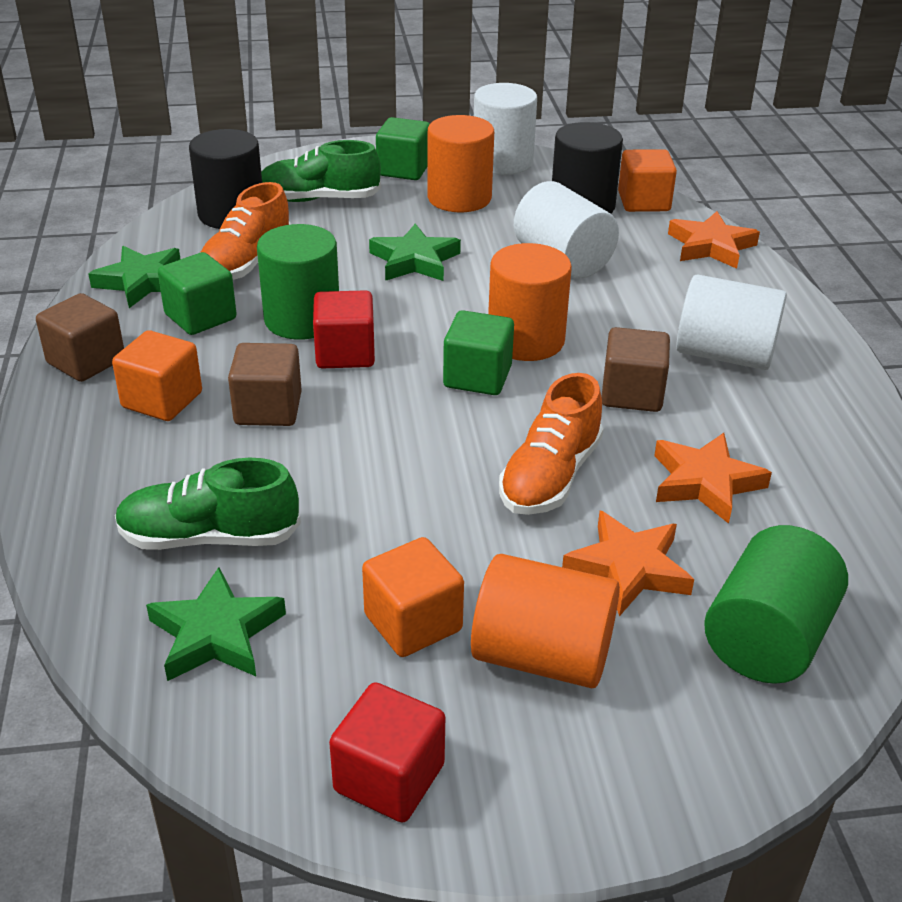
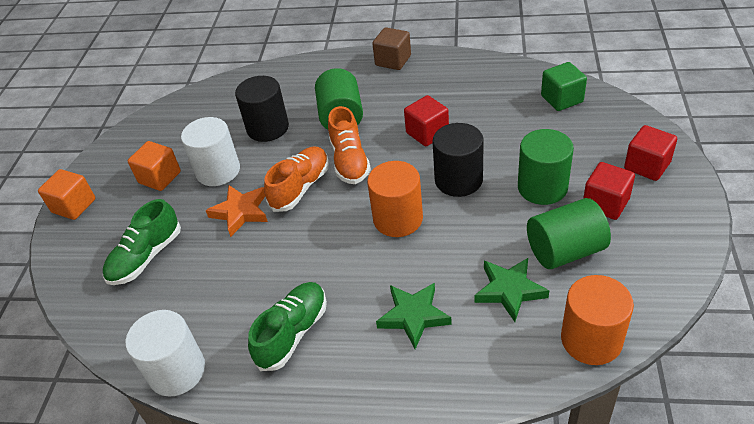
brown cube: 3 -> 1
green cube: 3 -> 1
green cylinder: 2 -> 3
green star: 3 -> 2
orange cube: 3 -> 2
orange cylinder: 3 -> 2
orange star: 3 -> 1
red cube: 2 -> 3
white cylinder: 3 -> 2

